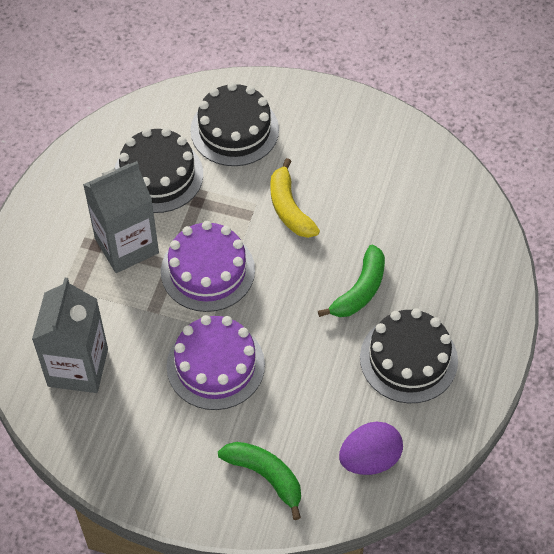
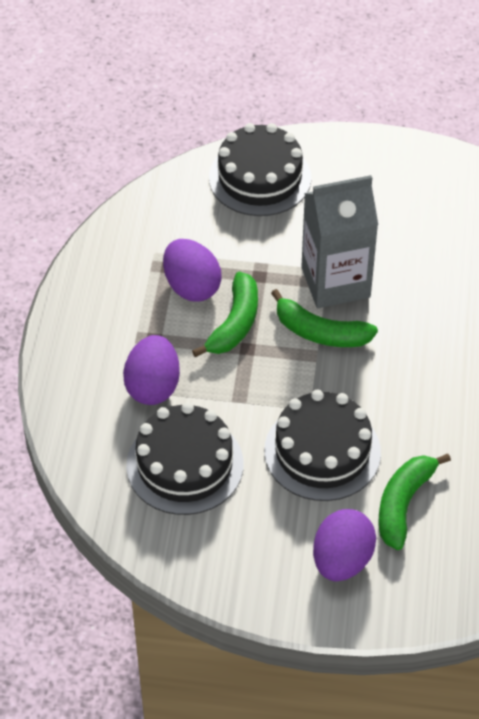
green banana: 2 -> 3
grey carton: 2 -> 1
purple cake: 2 -> 0
purple egg: 1 -> 3
yellow banana: 1 -> 0

